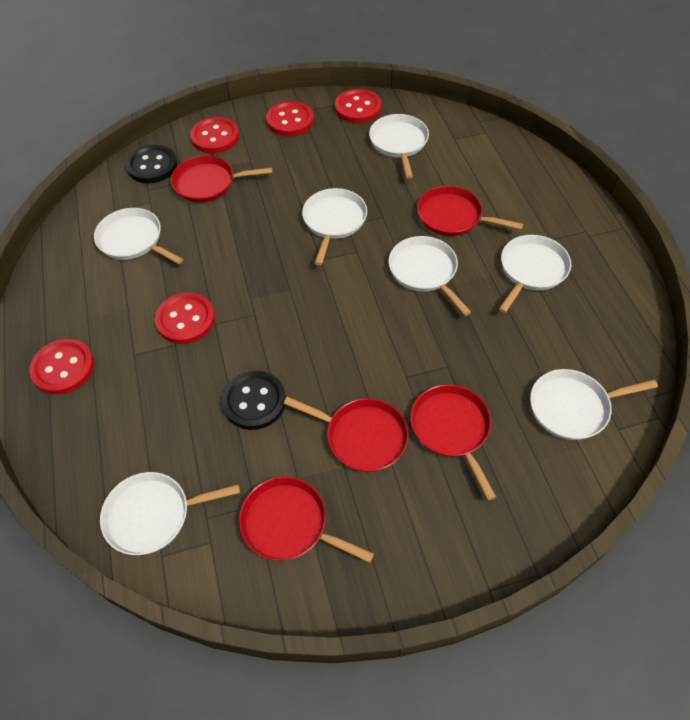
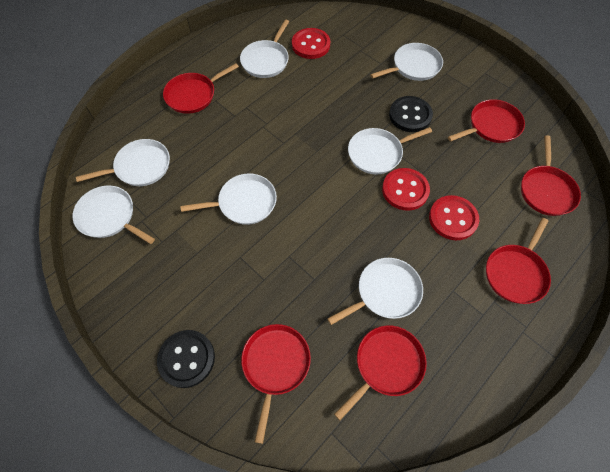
red button: 5 -> 3
red pan: 5 -> 6

